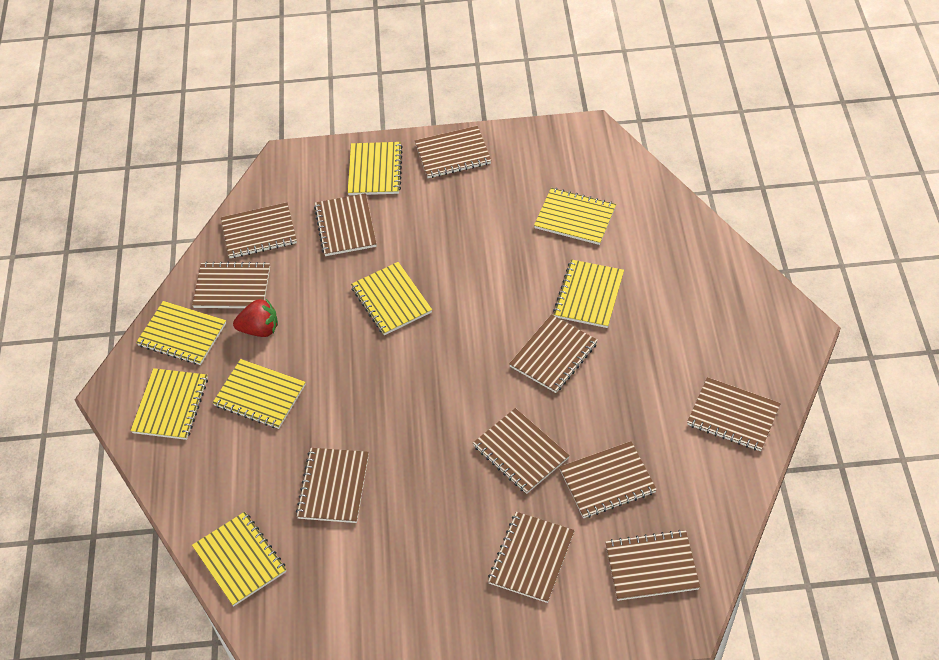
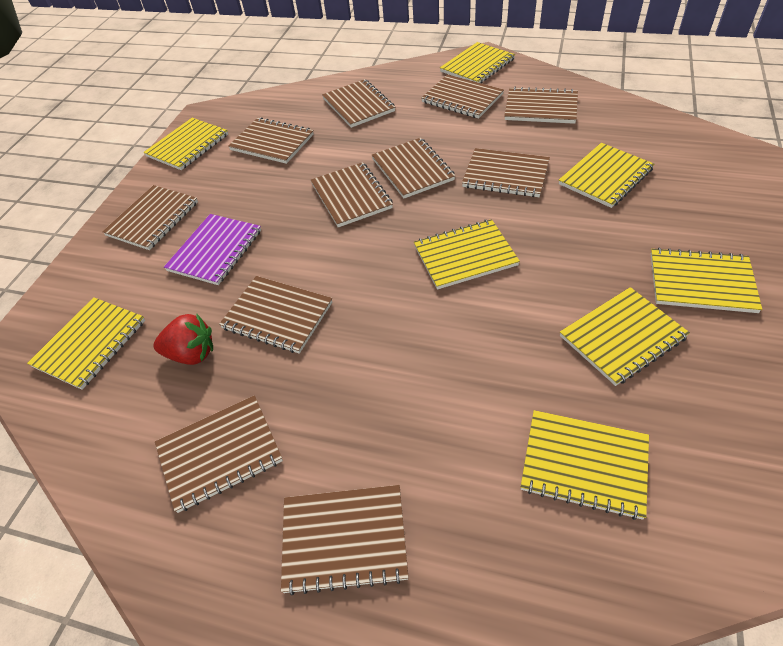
purple notebook: 0 -> 1

